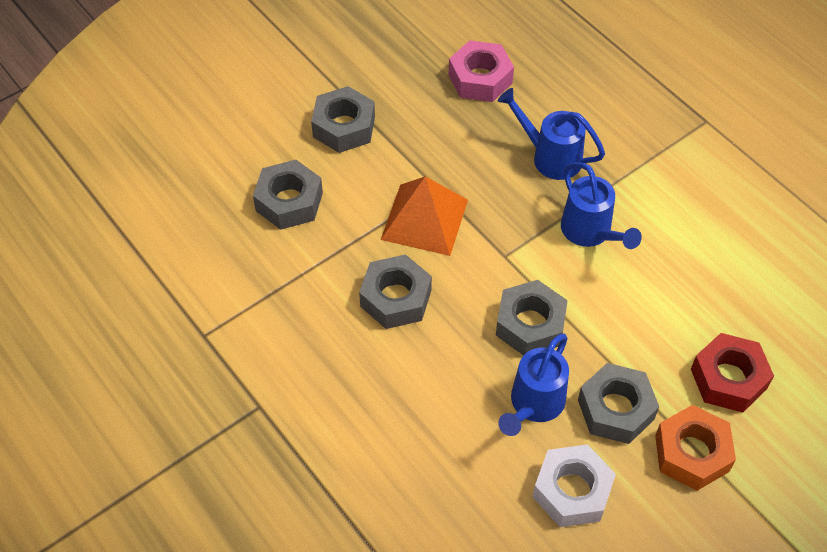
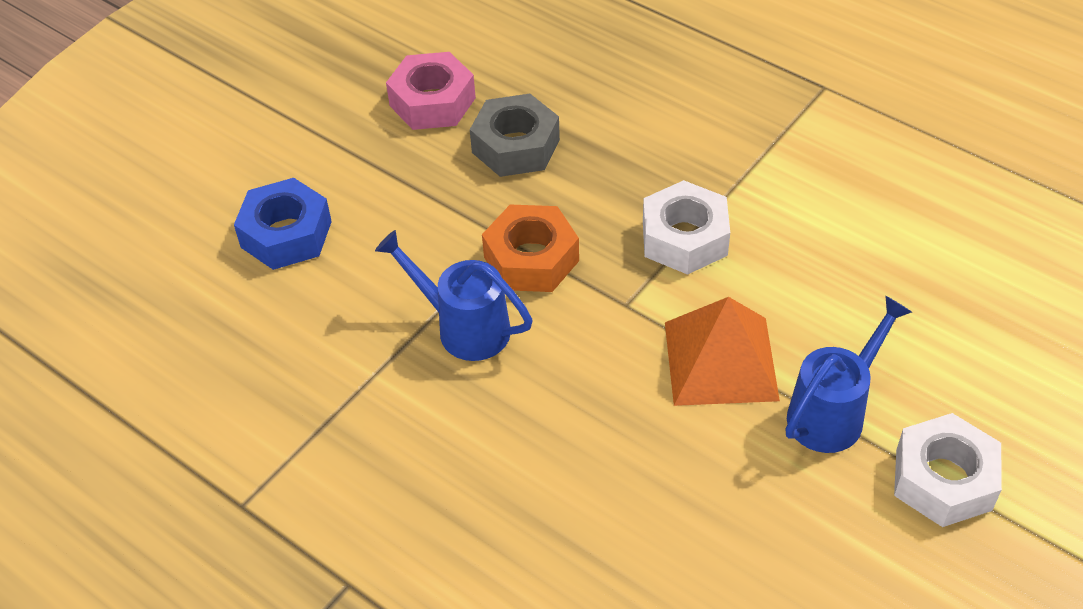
blue nut: 0 -> 1
blue watering can: 3 -> 2
grey nut: 5 -> 1
red nut: 1 -> 0
white nut: 1 -> 2

